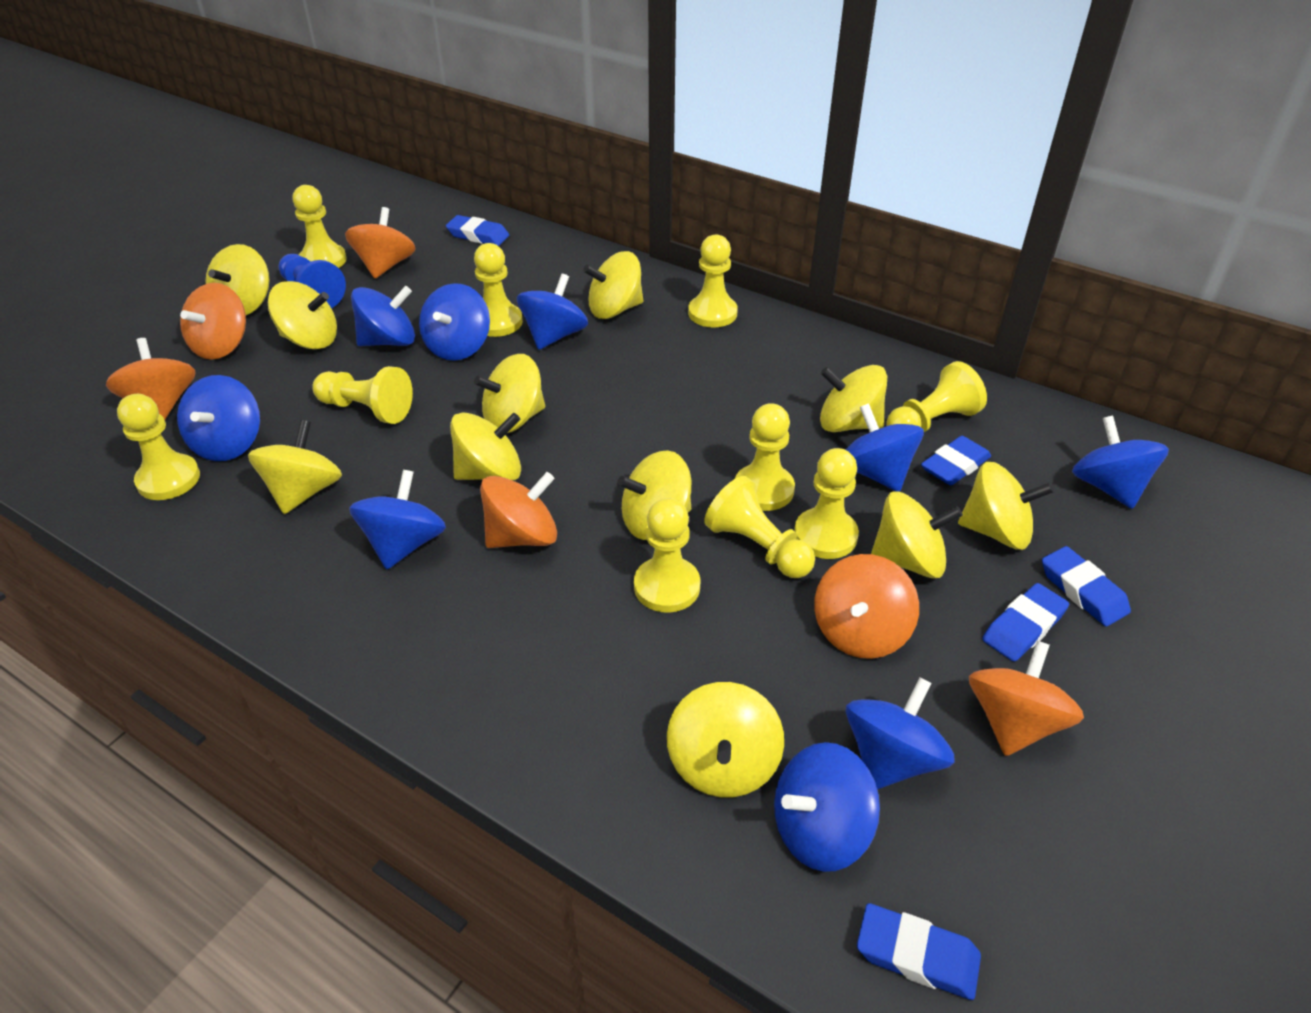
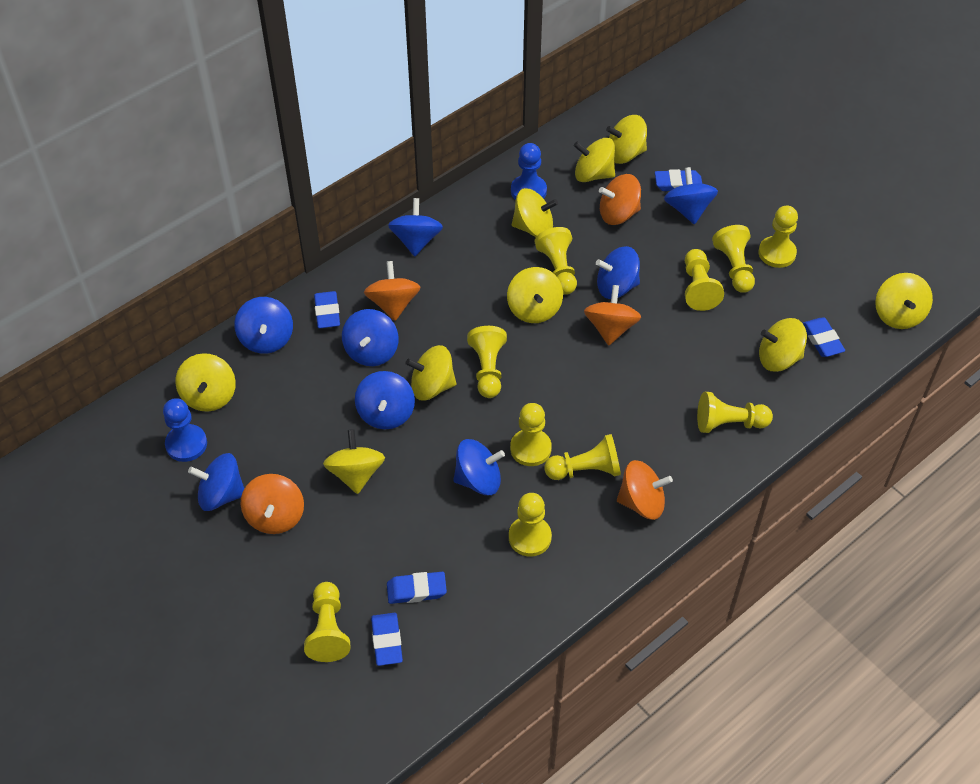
blue pawn: 1 -> 2
blue spinning top: 9 -> 8
orange spinning top: 6 -> 5
yellow spinning top: 11 -> 9

